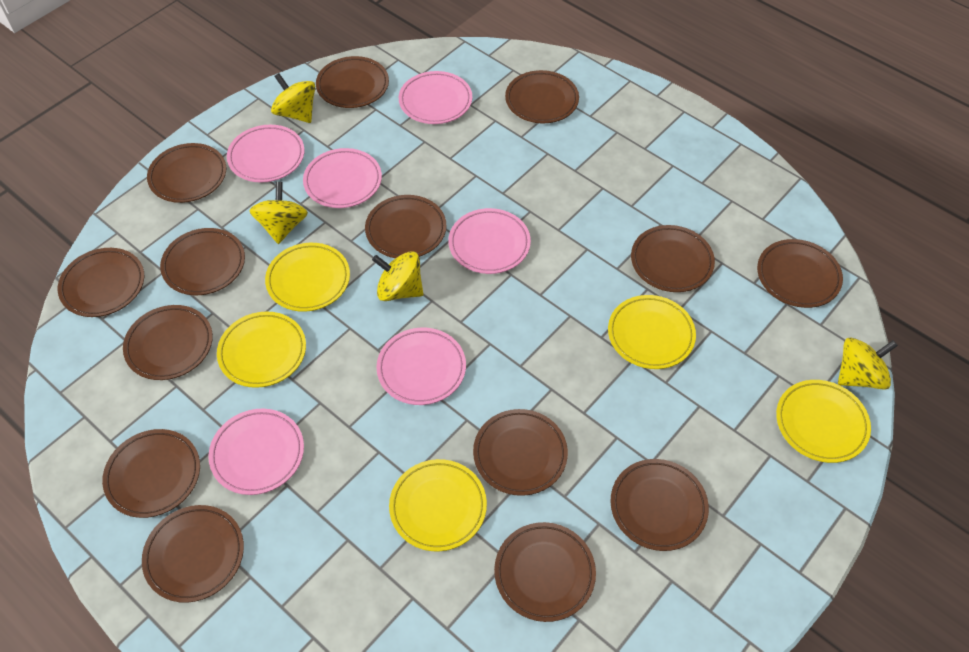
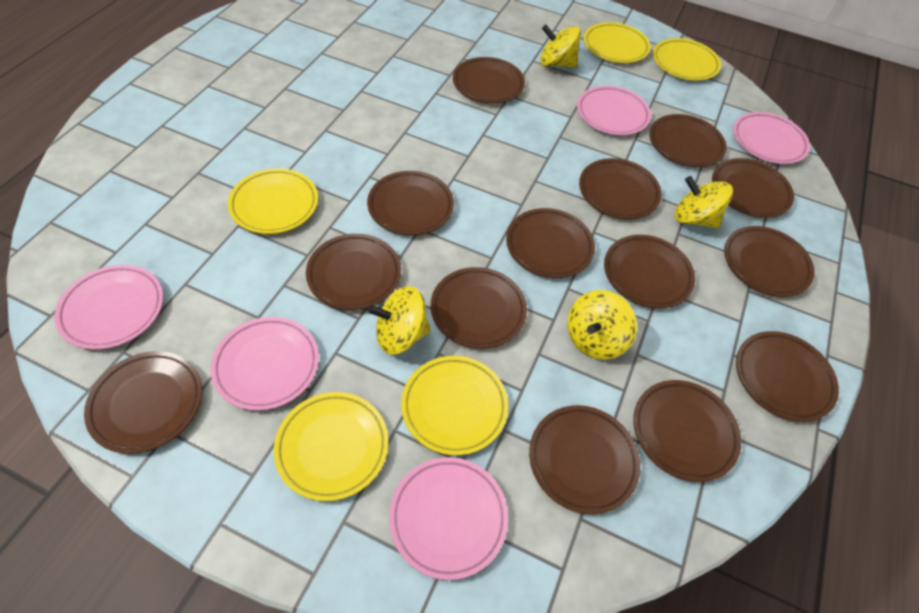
pink plate: 6 -> 5

